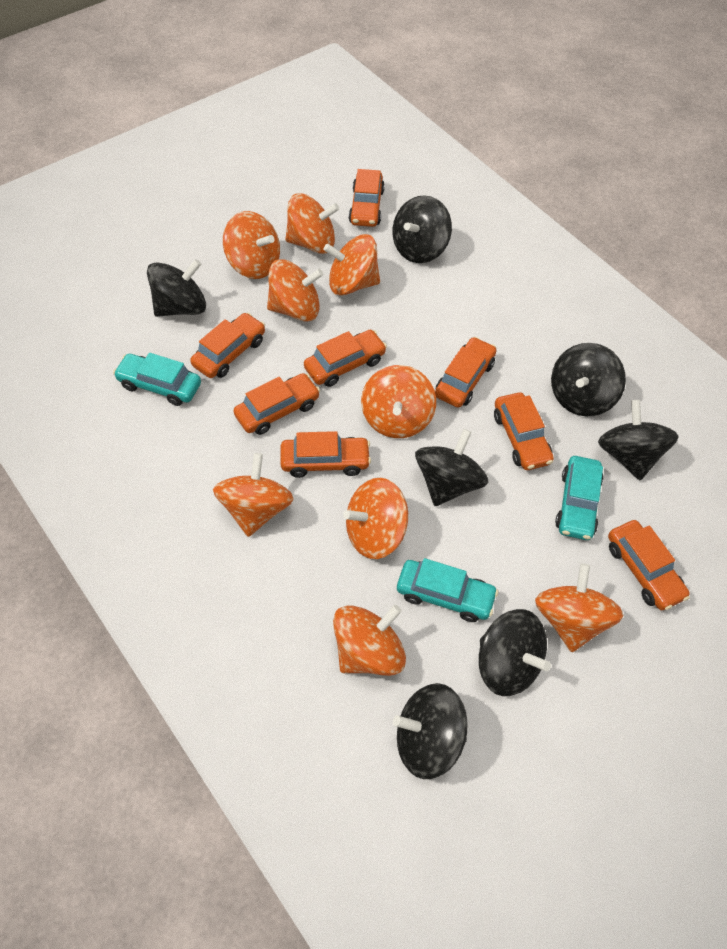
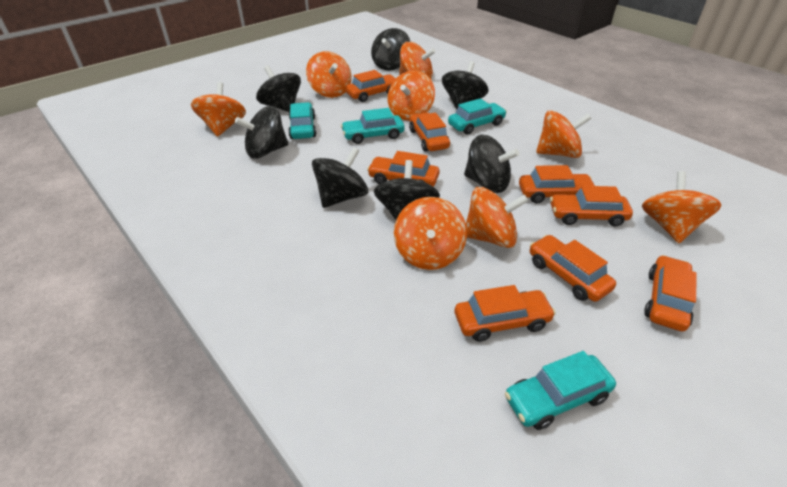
orange spinning top: 9 -> 8
turquoise car: 3 -> 4

